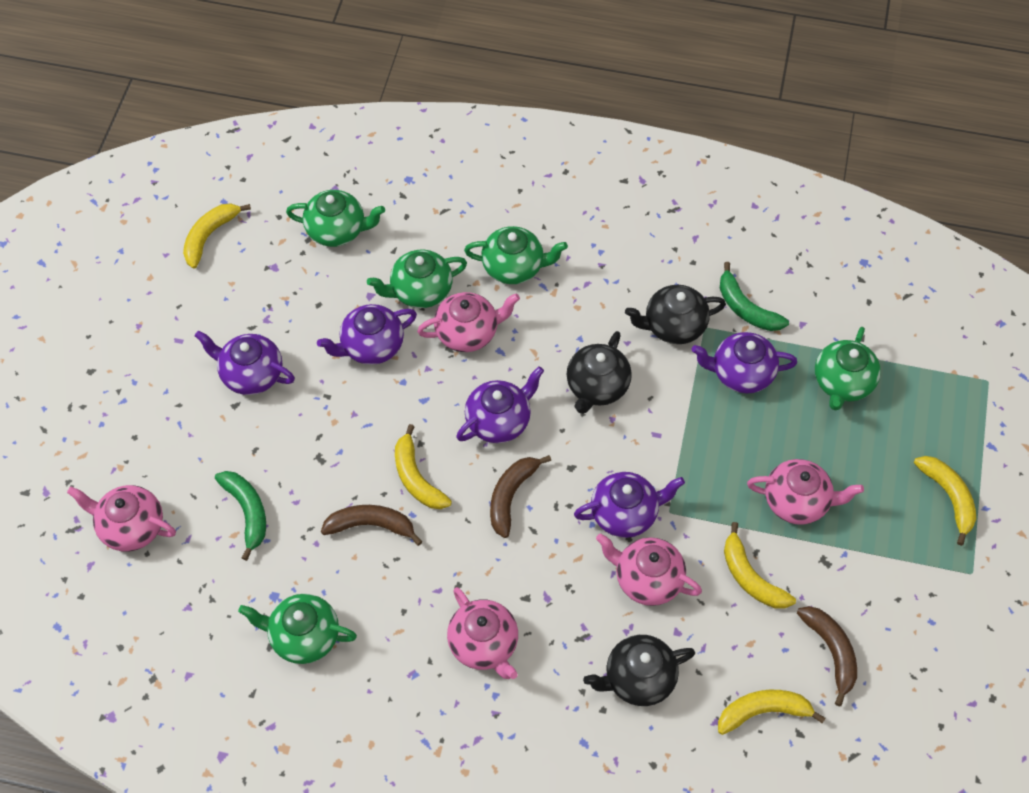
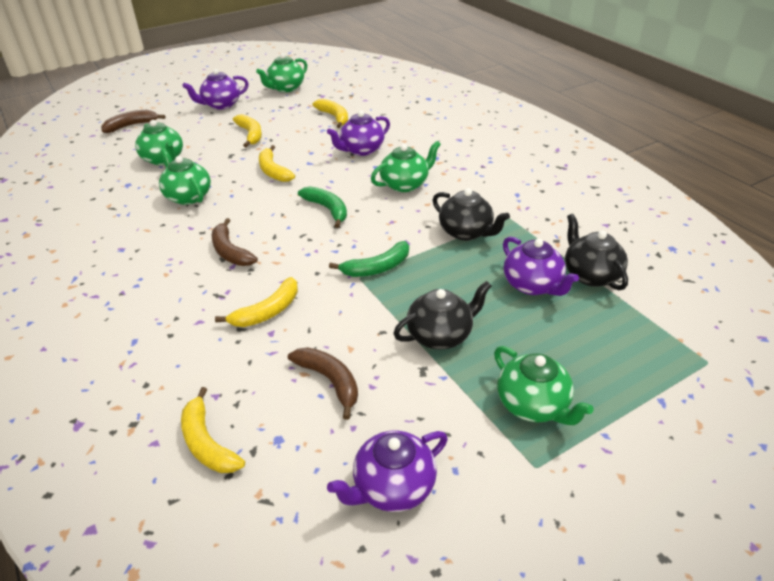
pink teapot: 5 -> 0
purple teapot: 5 -> 4

